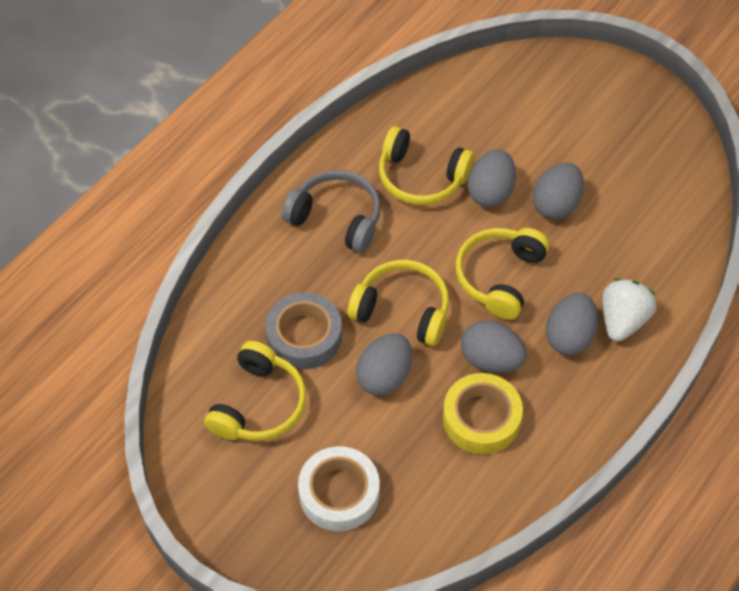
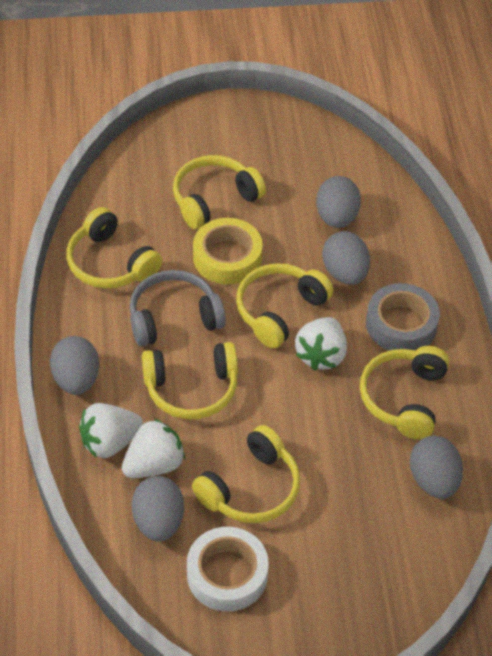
white strawberry: 1 -> 3
yellow headphones: 4 -> 6

